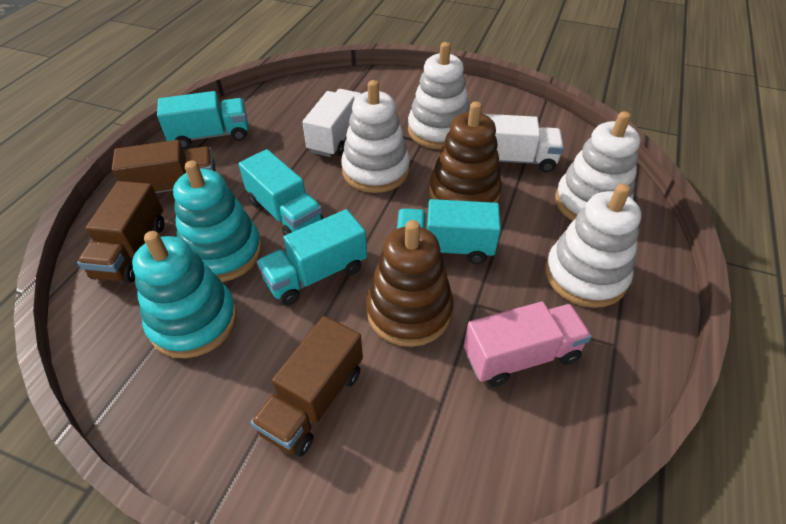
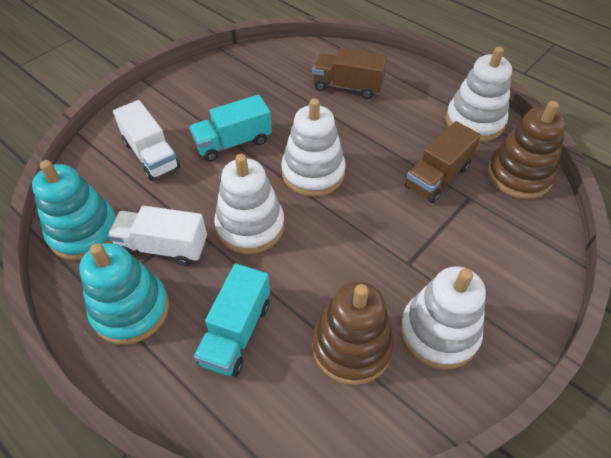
brown truck: 3 -> 2
pink truck: 1 -> 0
turquoise truck: 4 -> 2

